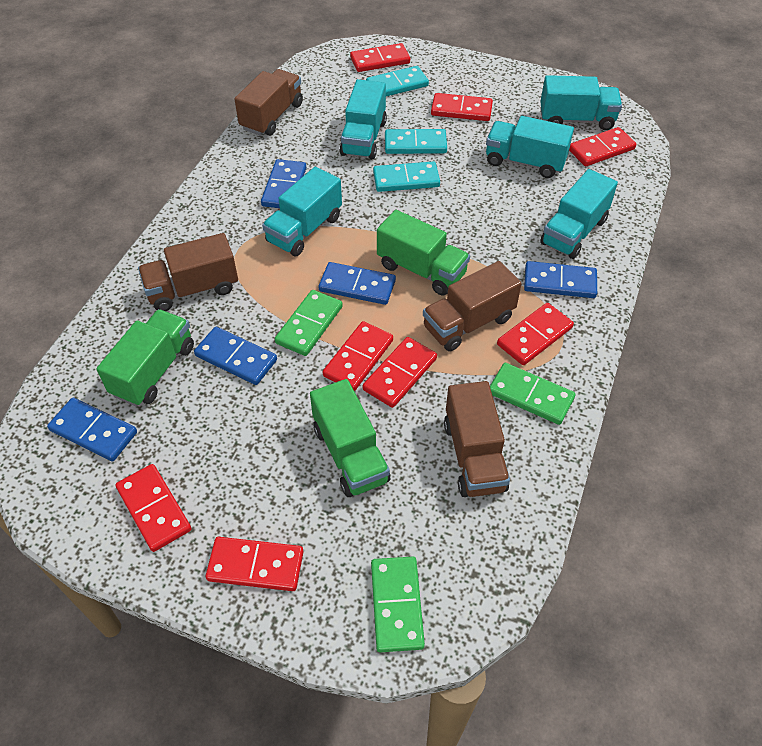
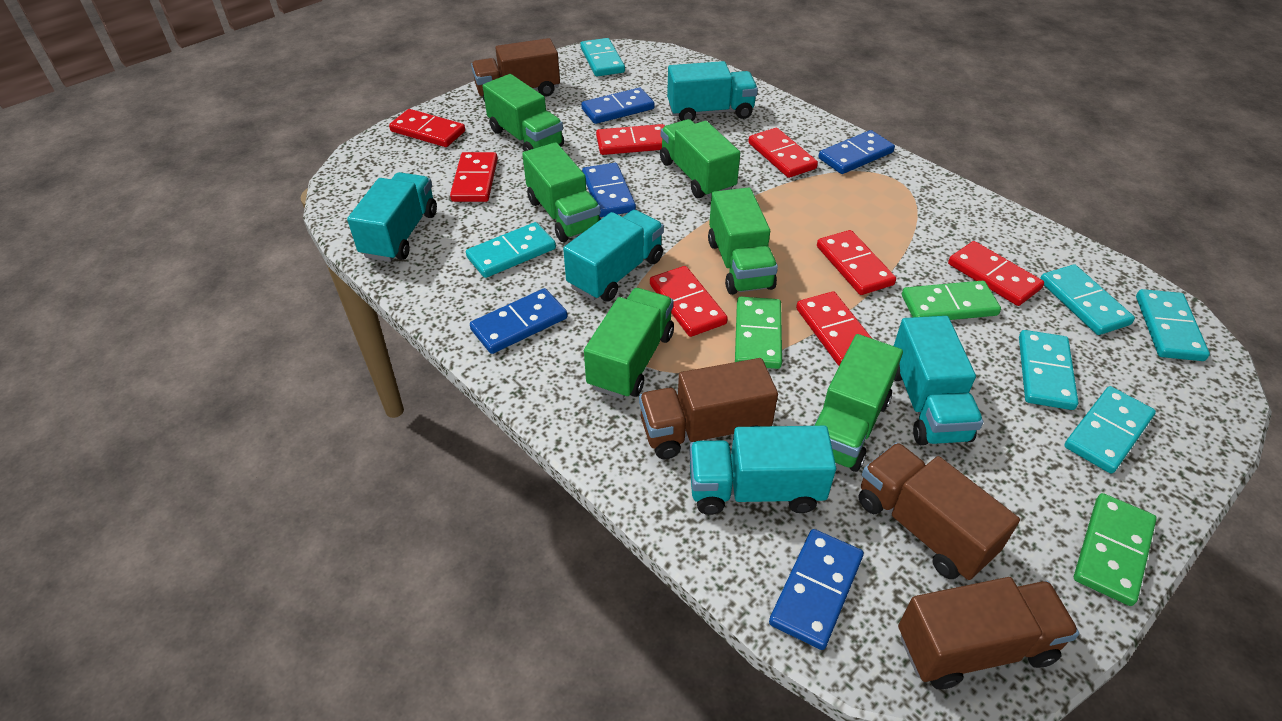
green truck: 3 -> 6
turquoise domino: 3 -> 6

